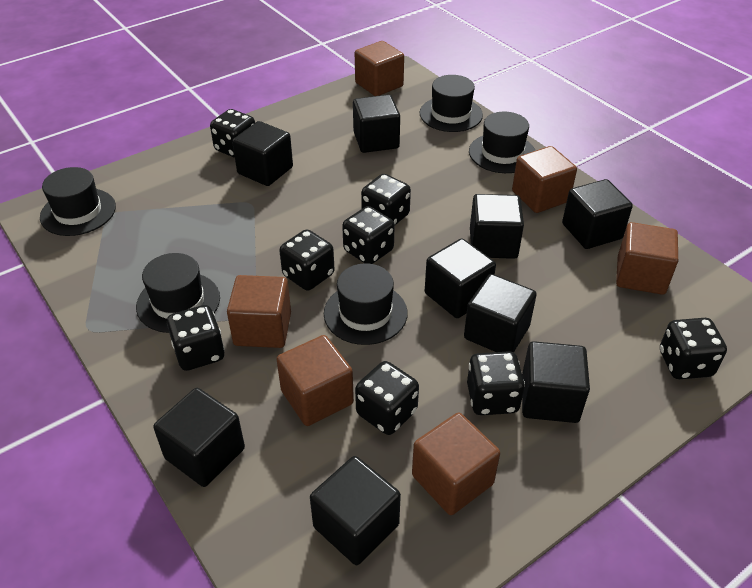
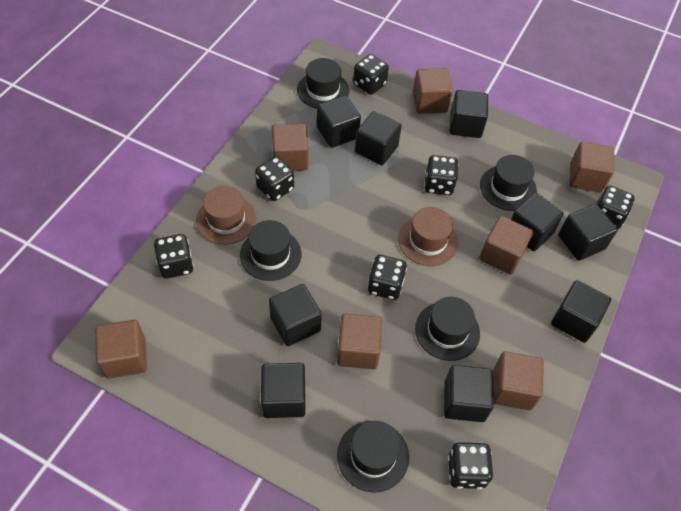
black dice: 8 -> 7
brown cube: 6 -> 7
brown hat: 0 -> 2

